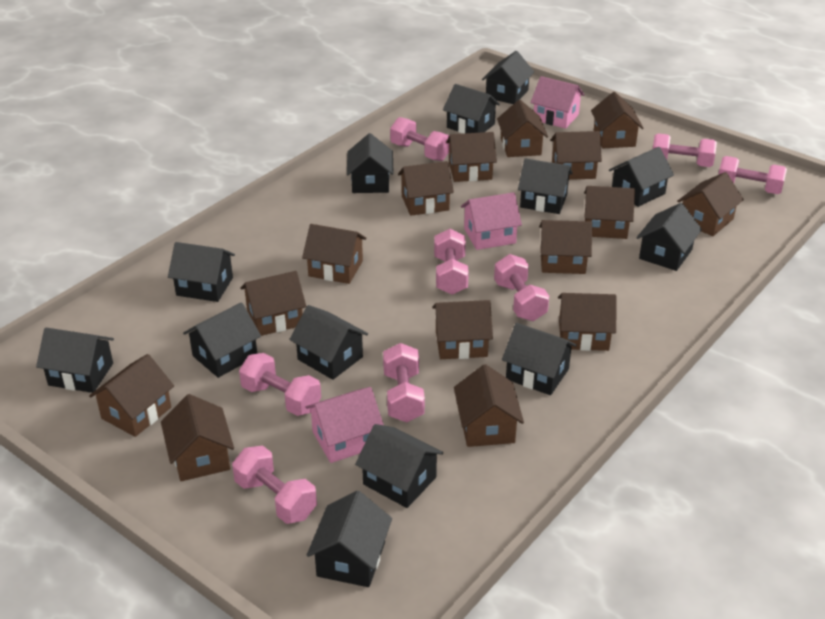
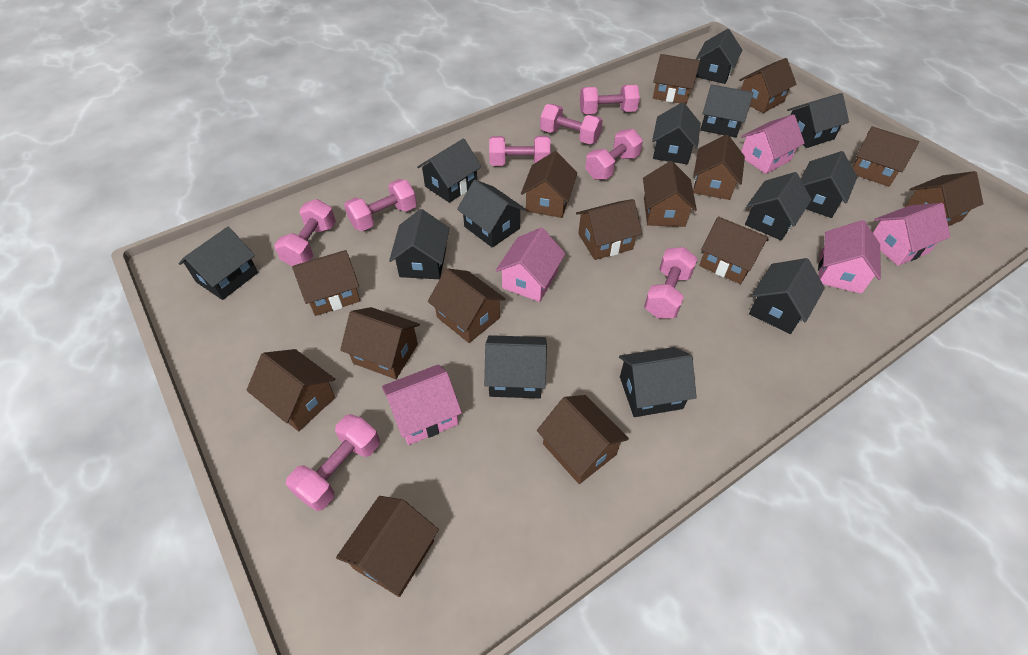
pink house: 3 -> 5

